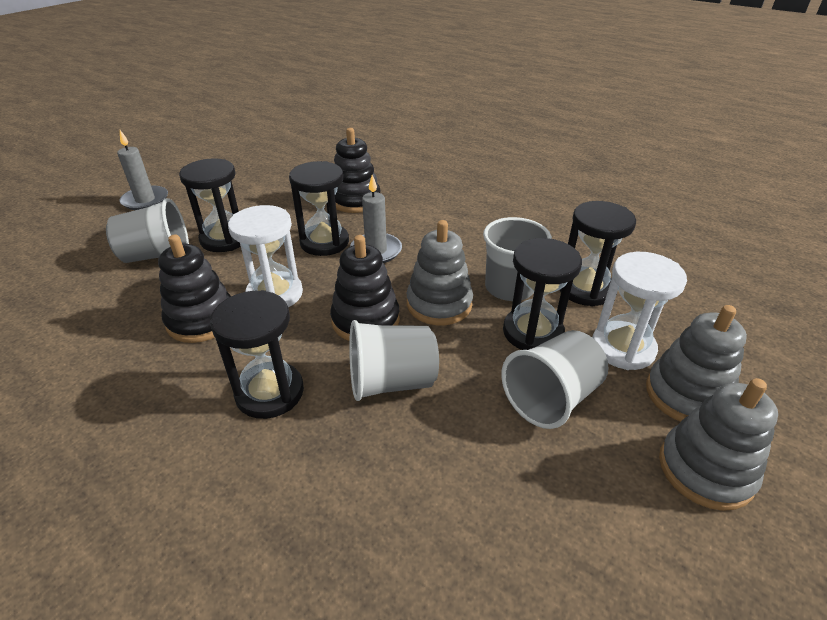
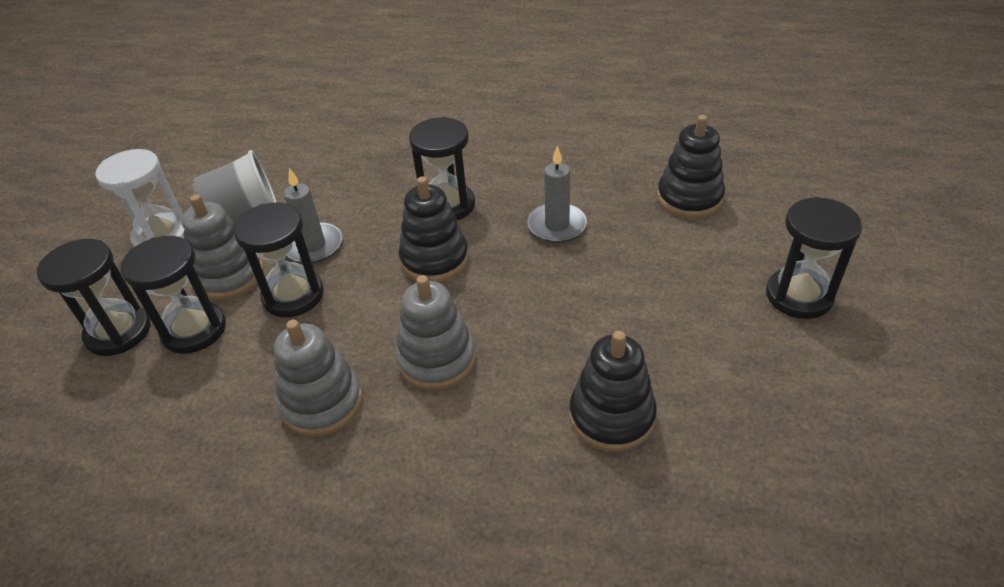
grey cup: 4 -> 1
white hourglass: 2 -> 1

